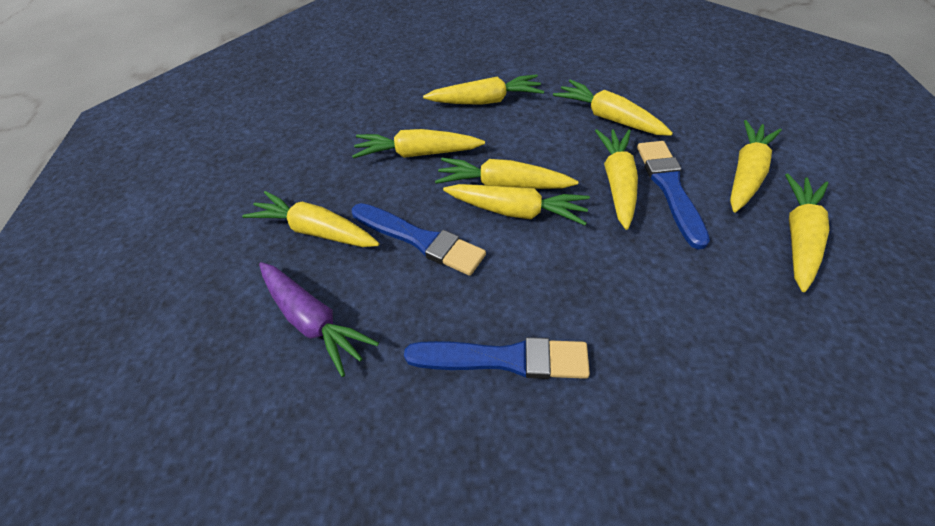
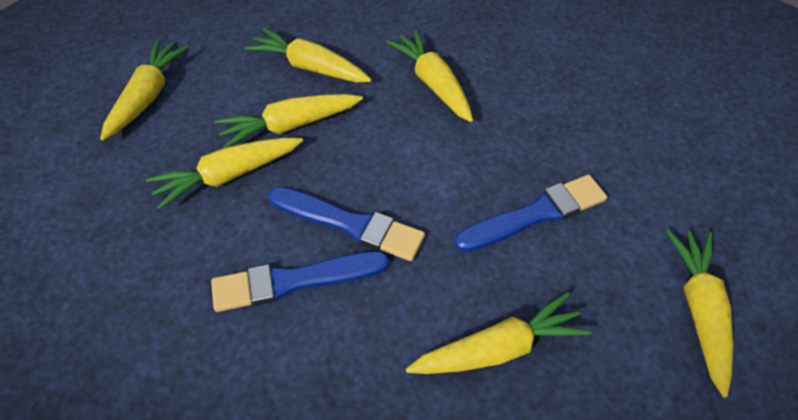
purple carrot: 1 -> 0
yellow carrot: 9 -> 7

